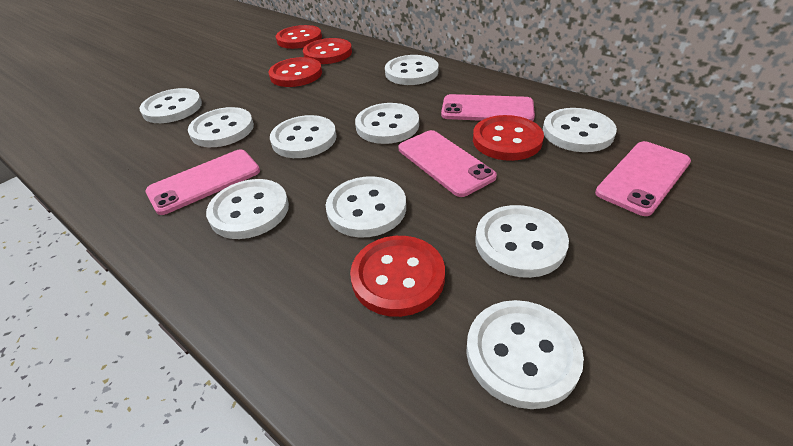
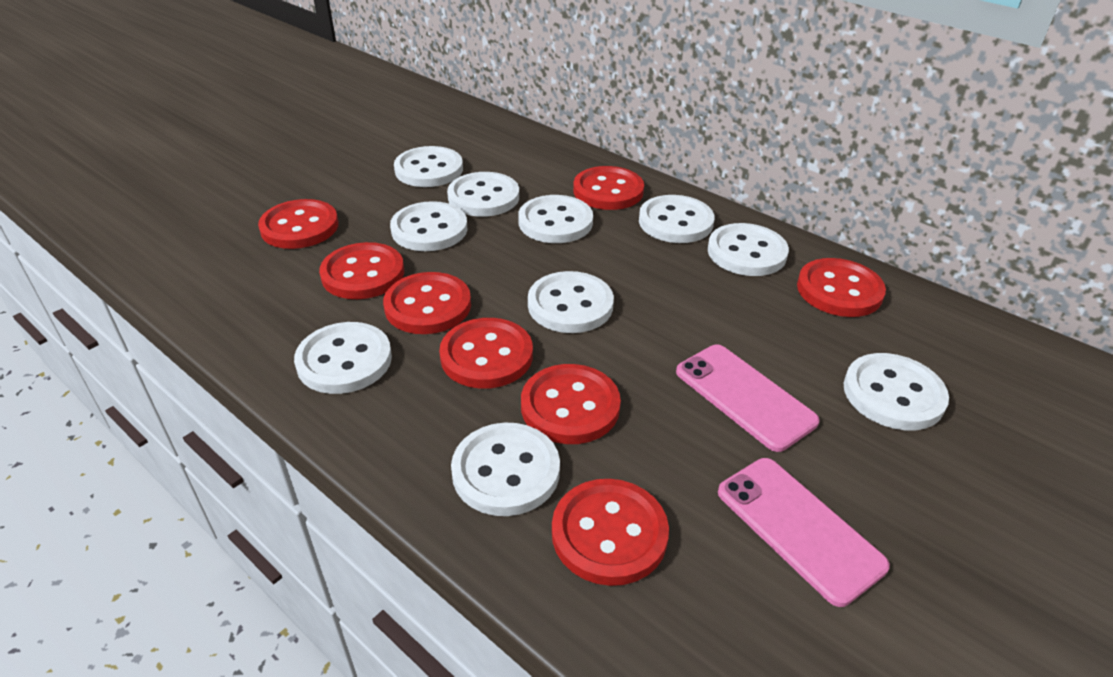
pink phone: 4 -> 2
red button: 5 -> 8

